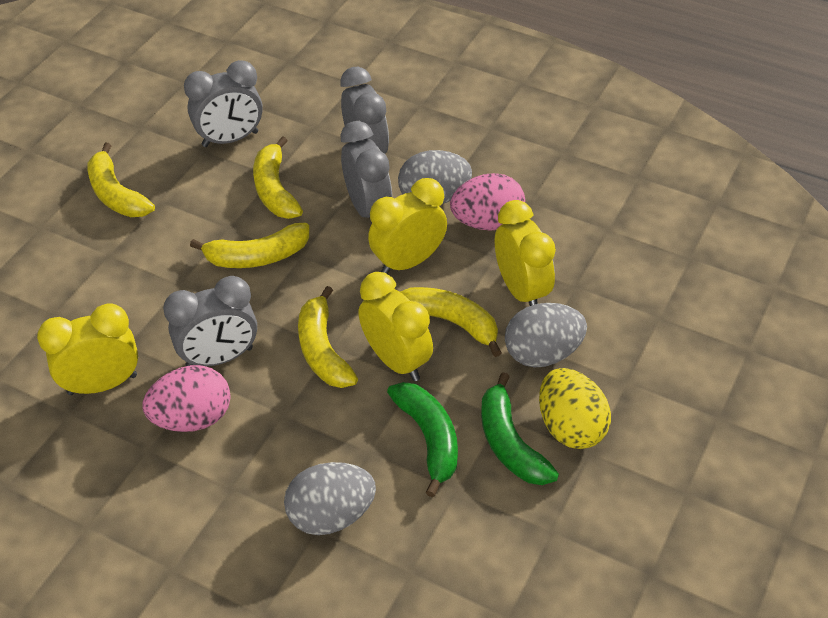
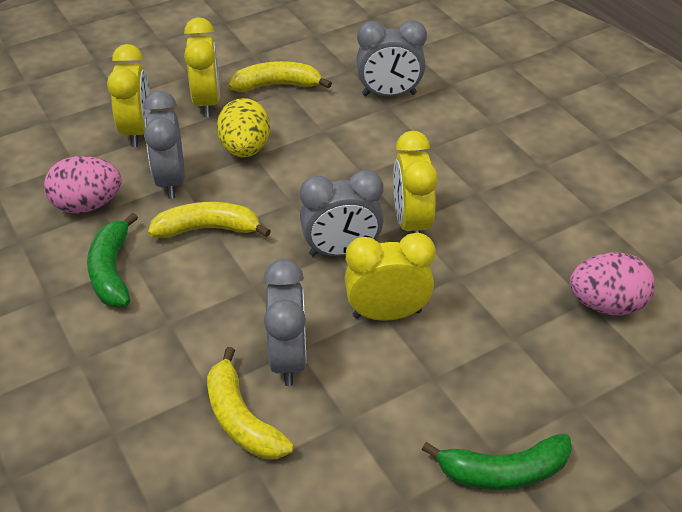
grey egg: 3 -> 0
yellow banana: 5 -> 3

